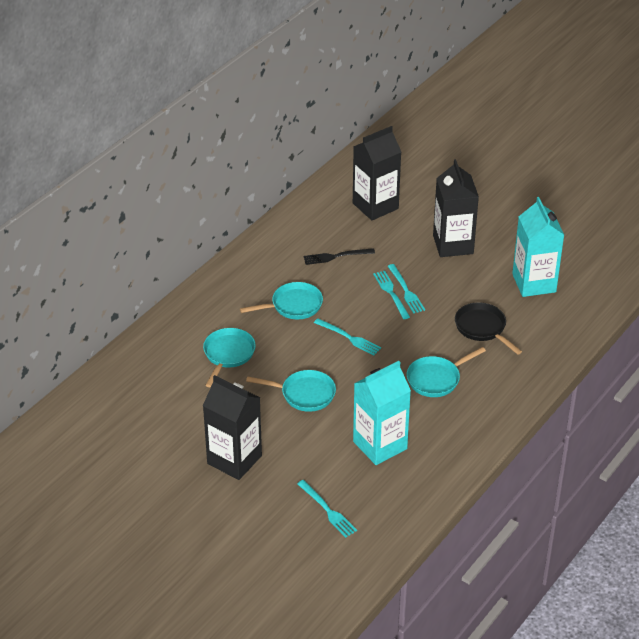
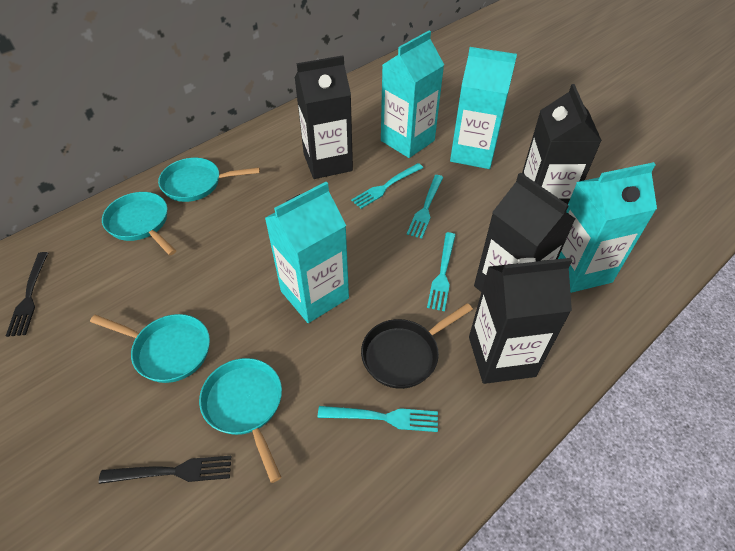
black carton: 3 -> 4
black fork: 1 -> 2
turquoise carton: 2 -> 4

